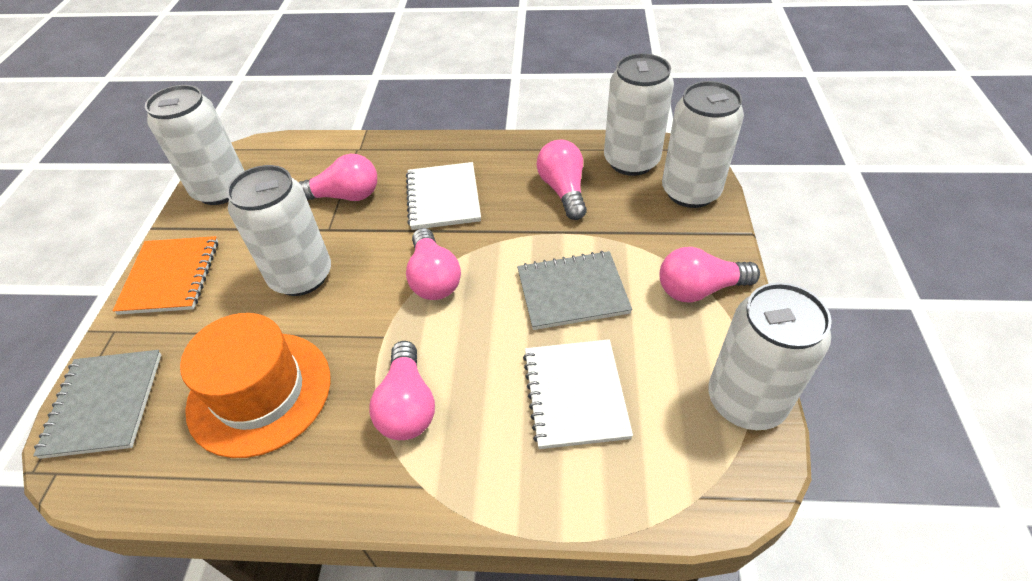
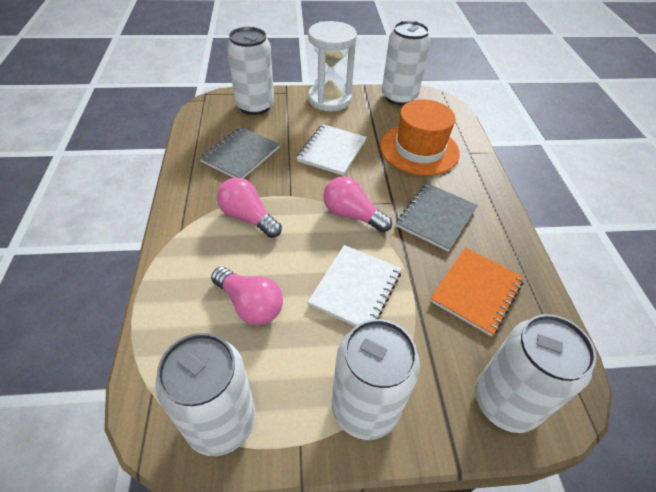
pink light bulb: 5 -> 3
white hourglass: 0 -> 1

